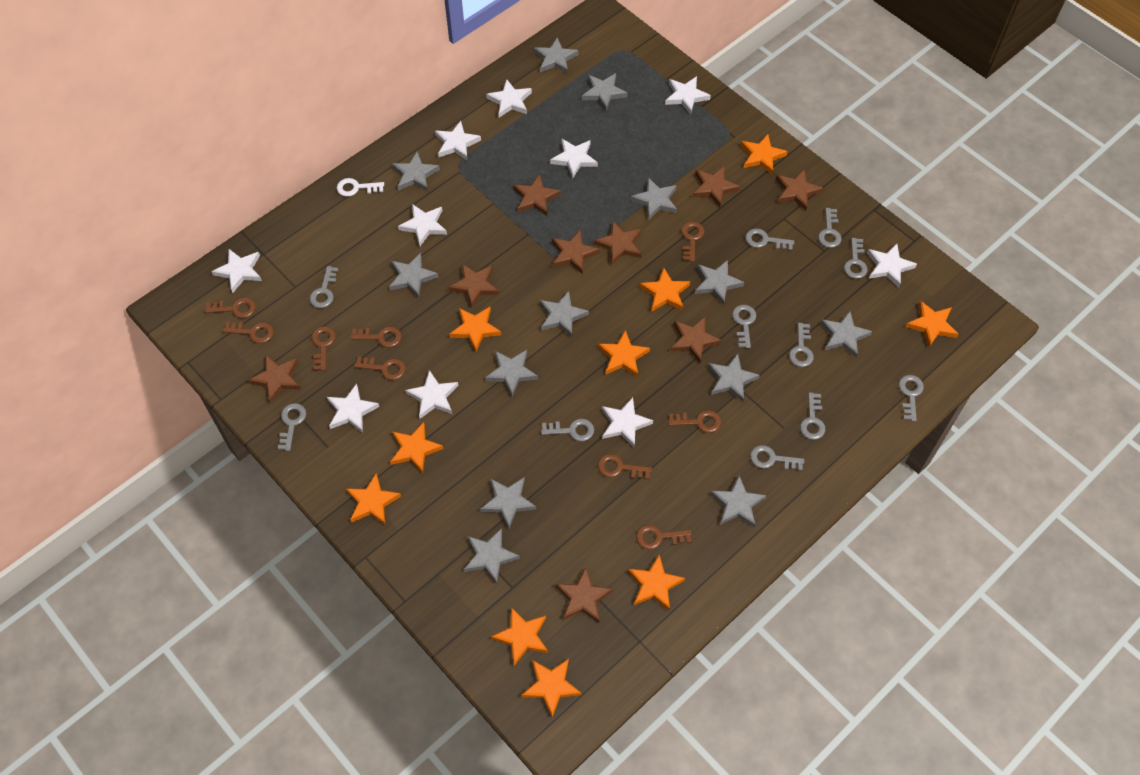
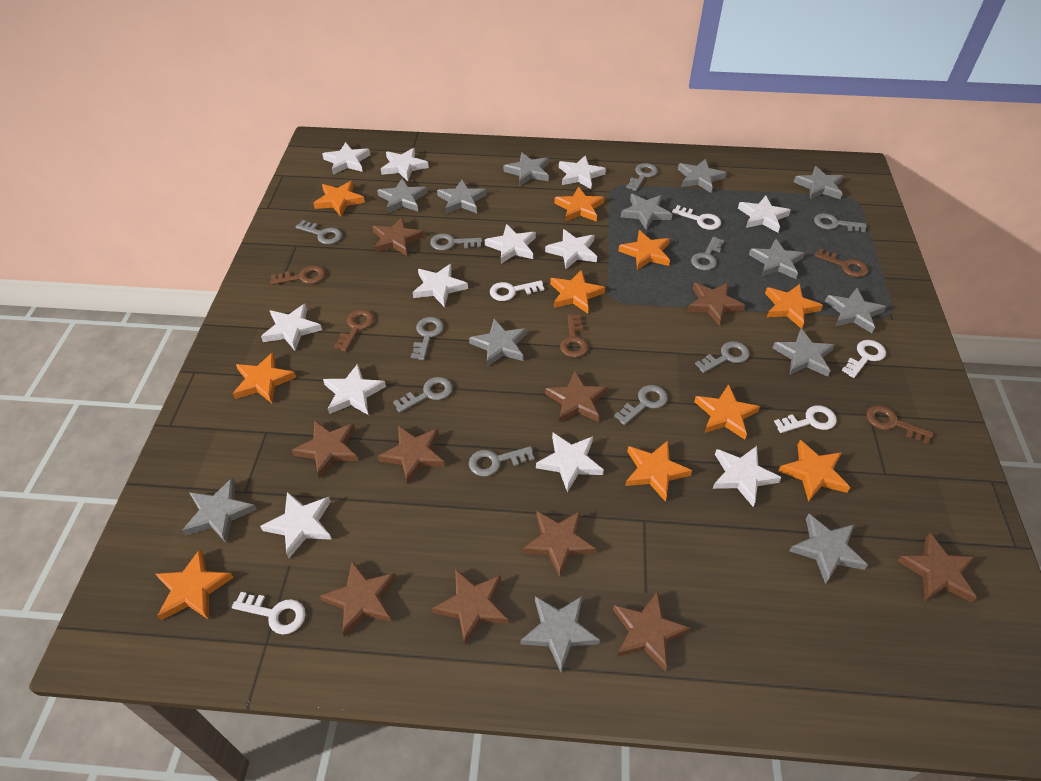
brown key: 9 -> 5
brown star: 9 -> 10
grey key: 11 -> 10
white key: 1 -> 5
white star: 10 -> 12

